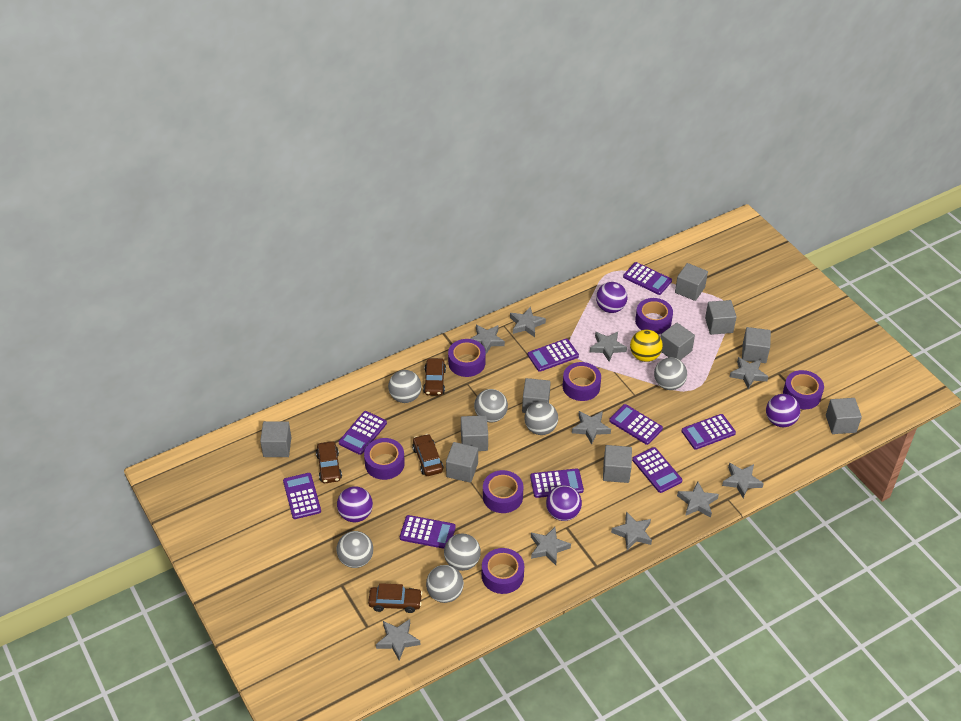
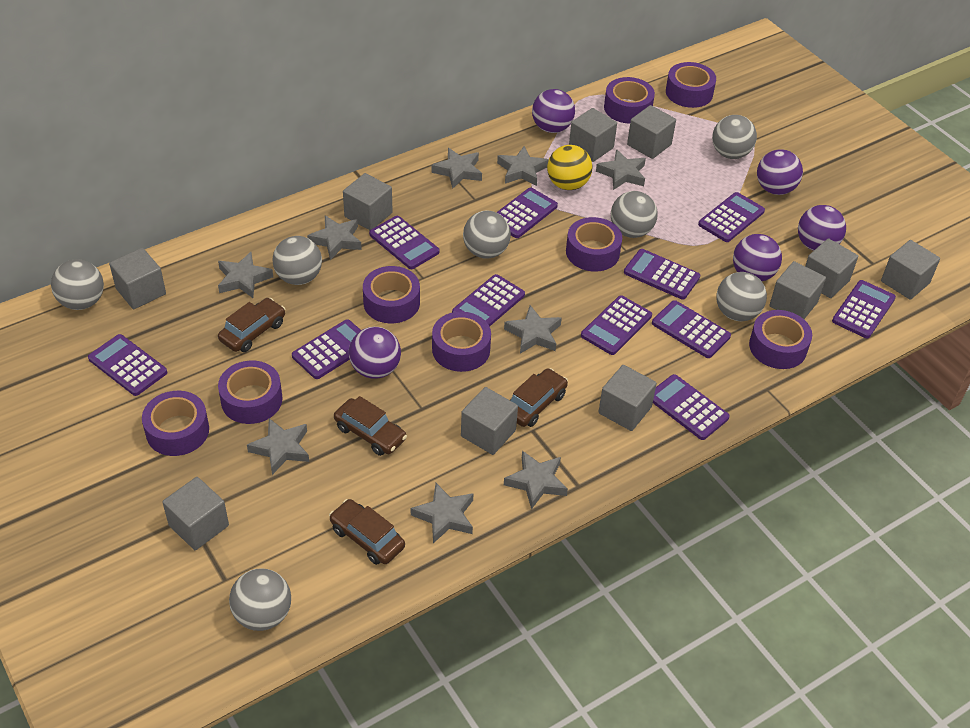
grey star: 10 -> 9
purple ball: 4 -> 5
purple calculator: 9 -> 11
purple tape: 7 -> 8

